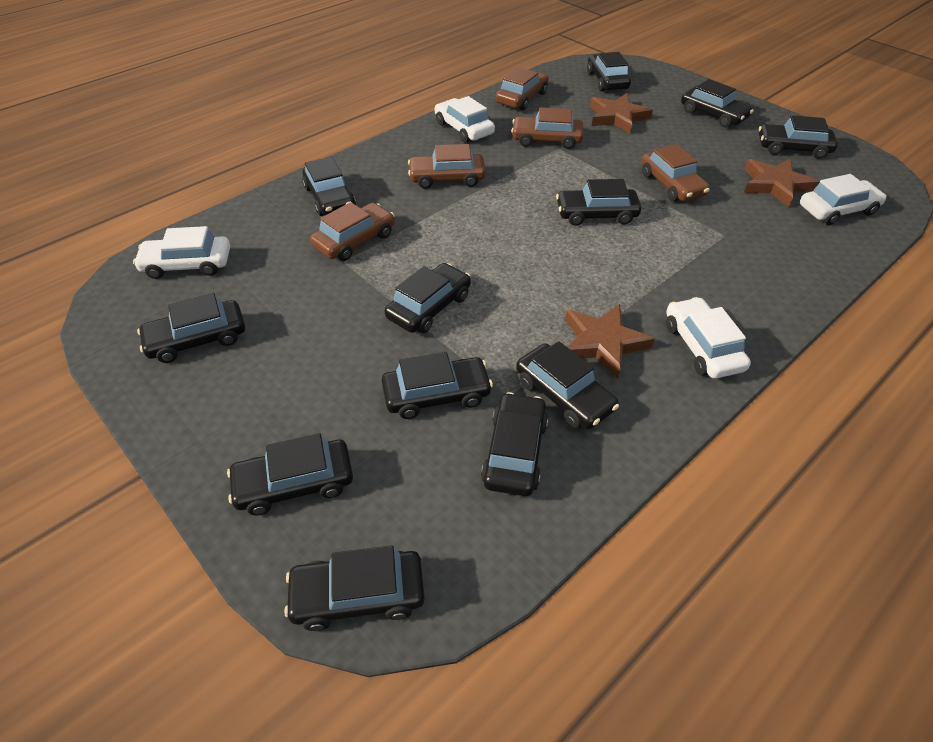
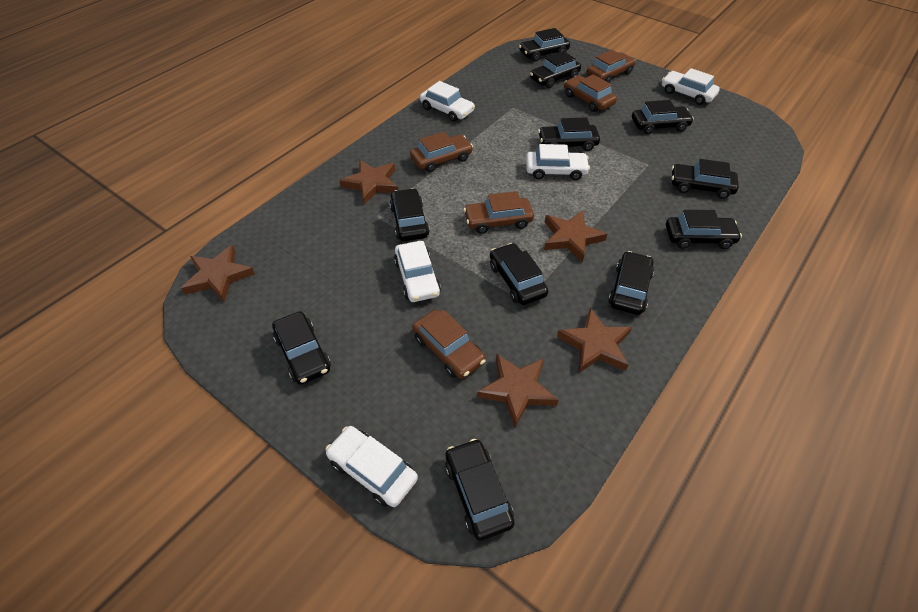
black car: 12 -> 11
brown star: 3 -> 5
white car: 4 -> 5

